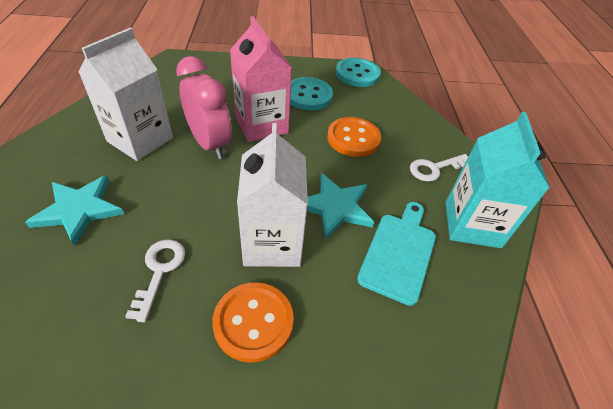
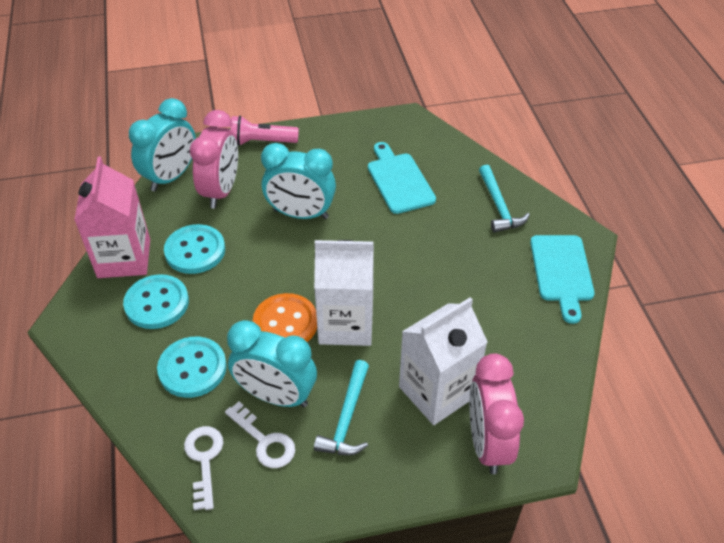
orange button: 2 -> 1
pink clock: 1 -> 2
pink flashlight: 0 -> 1
turquoise button: 2 -> 3
turquoise carton: 1 -> 0
turquoise clock: 0 -> 3
turquoise cutting board: 1 -> 2
turquoise hammer: 0 -> 2
turquoise star: 2 -> 0

